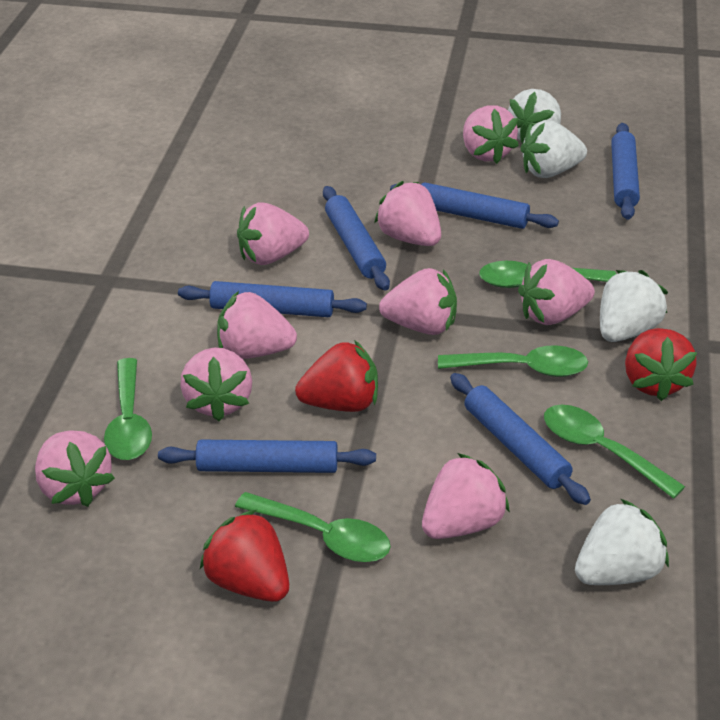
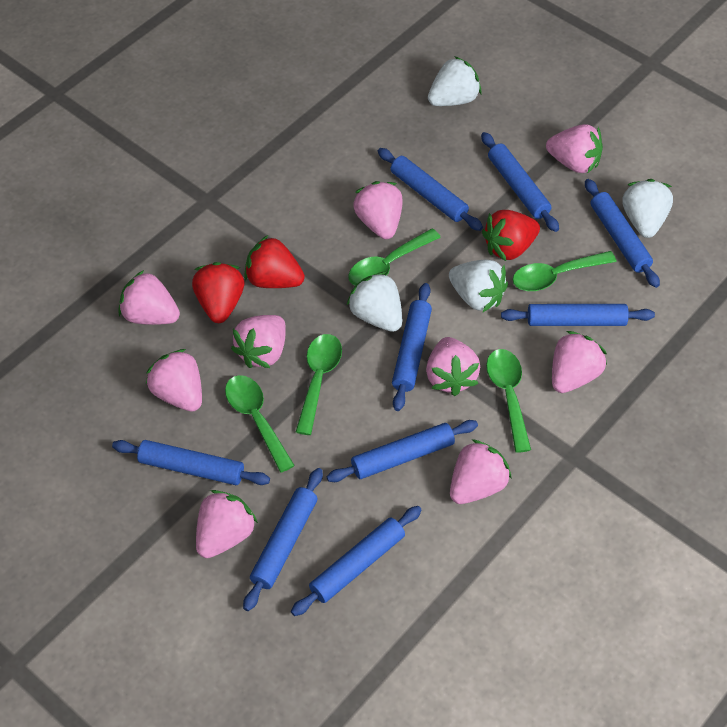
blue rolling pin: 6 -> 9

